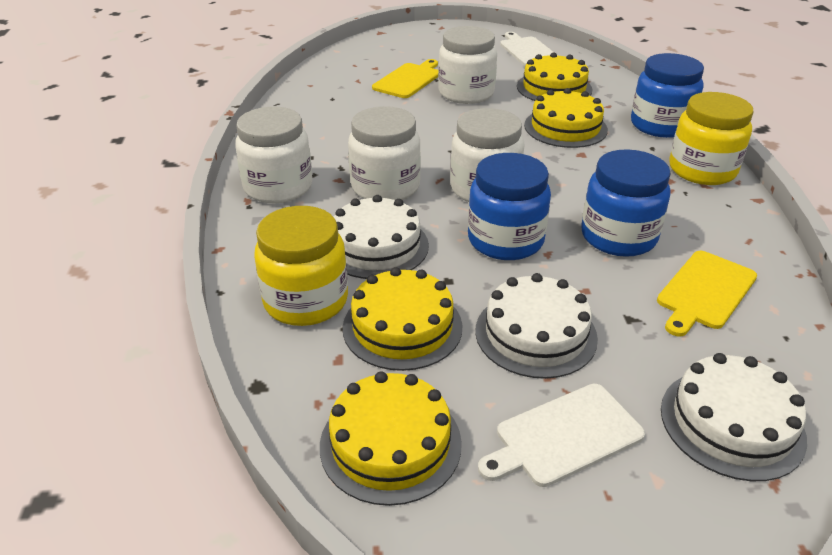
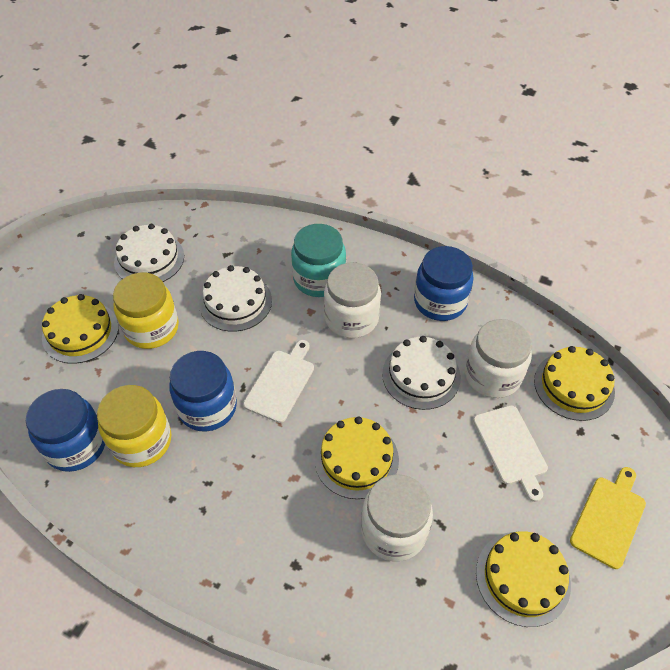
turquoise jar: 0 -> 1
white jar: 4 -> 3
yellow cutting board: 2 -> 1

